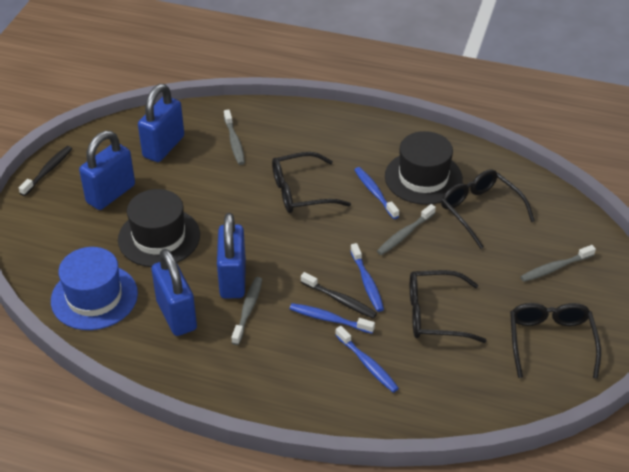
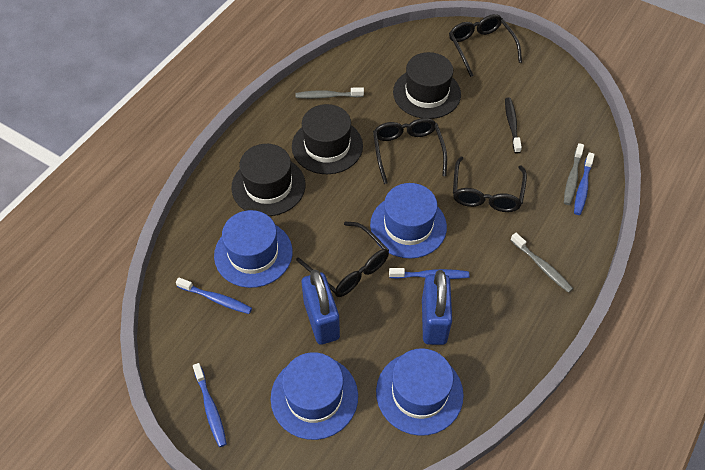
black hat: 2 -> 3
black toothbrush: 2 -> 1
blue hat: 1 -> 4
blue padlock: 4 -> 2
grey toothbrush: 4 -> 3

